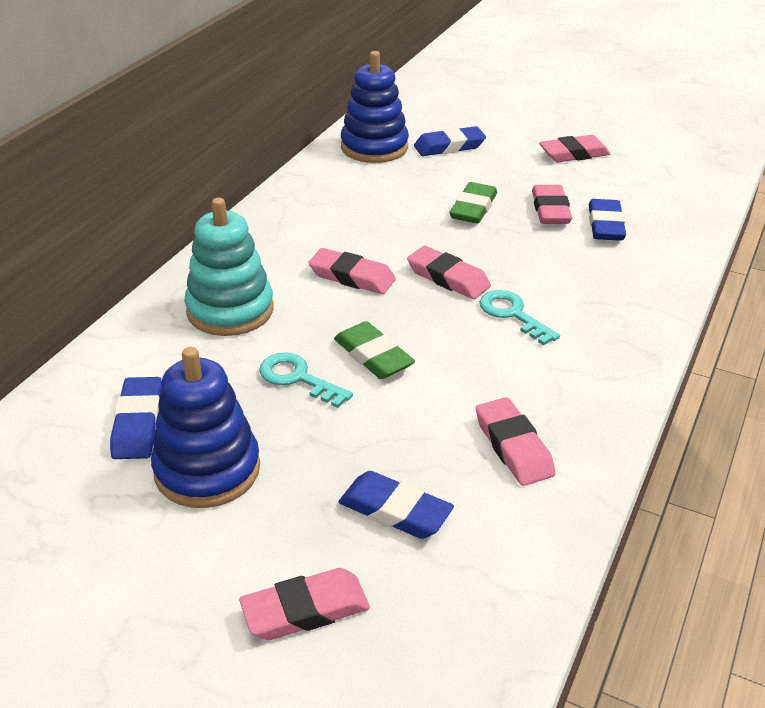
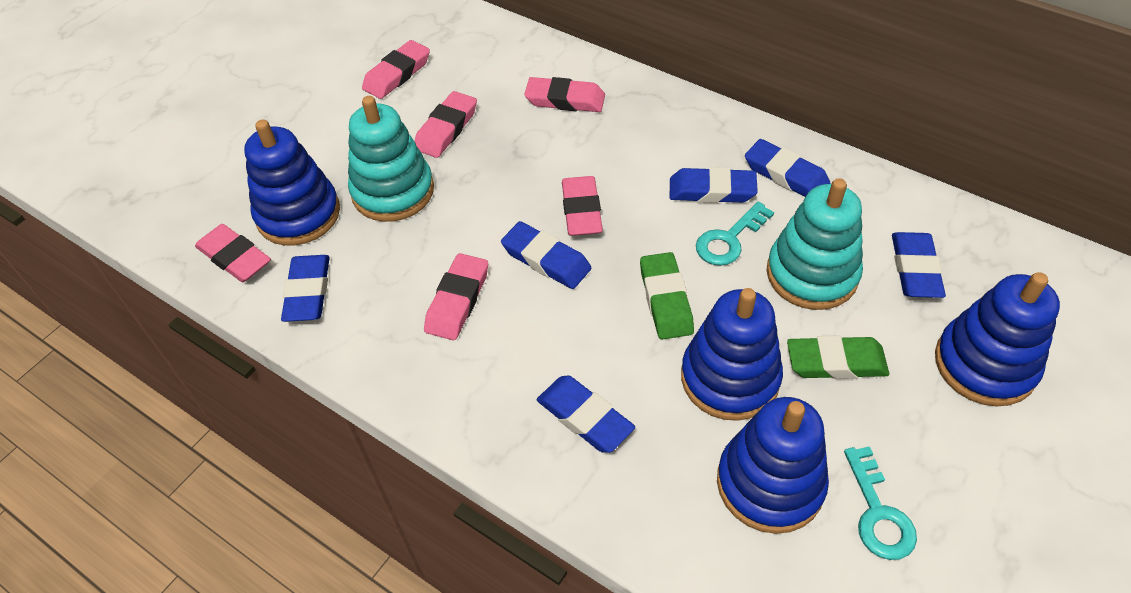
blue eraser: 4 -> 6
blue stacking toy: 2 -> 4
turquoise stacking toy: 1 -> 2

